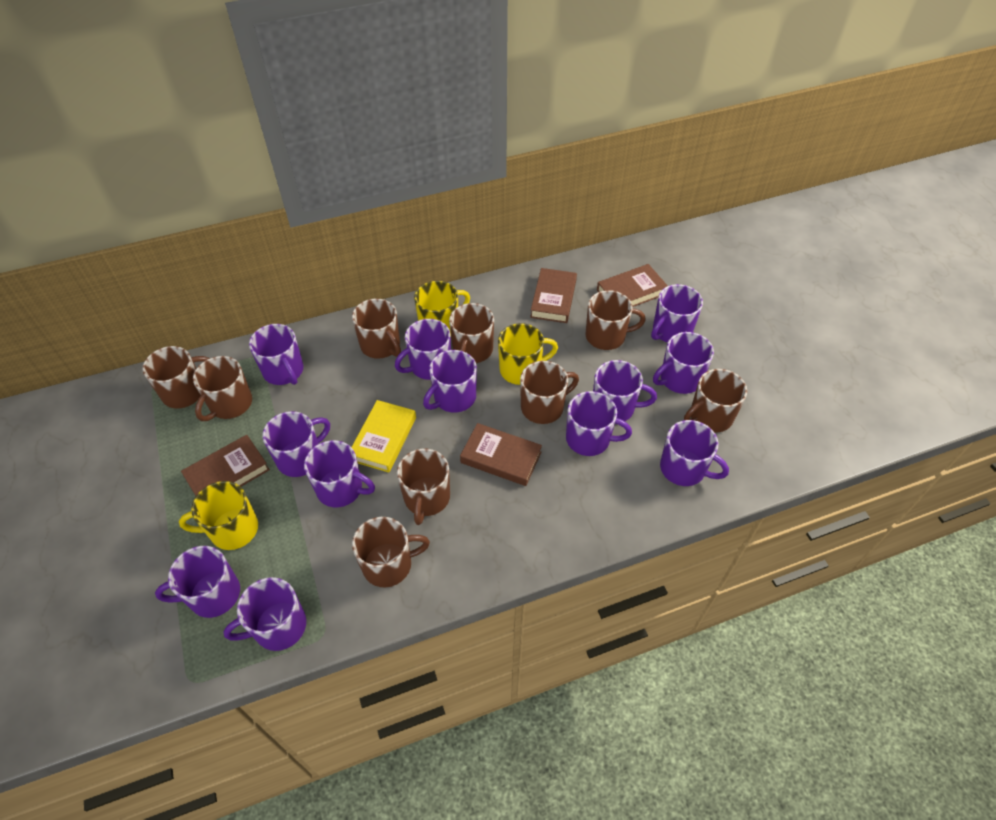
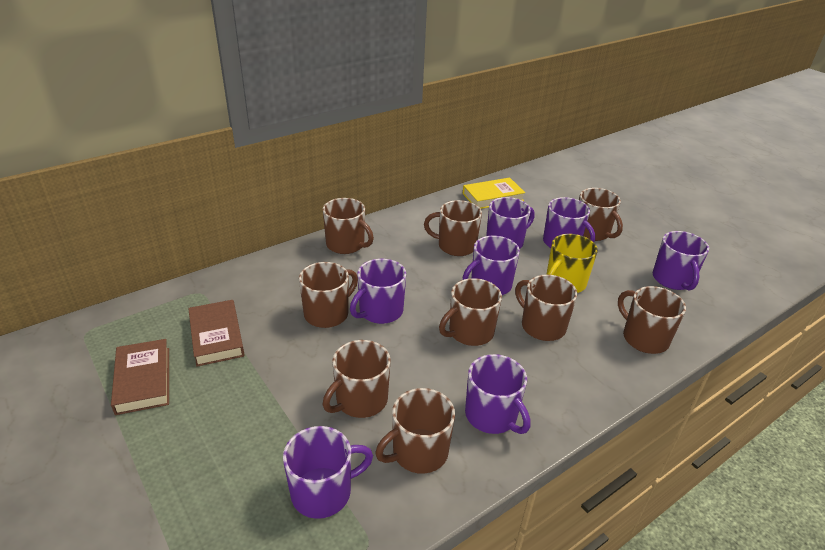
brown book: 4 -> 2
purple mug: 12 -> 7
yellow mug: 3 -> 1

